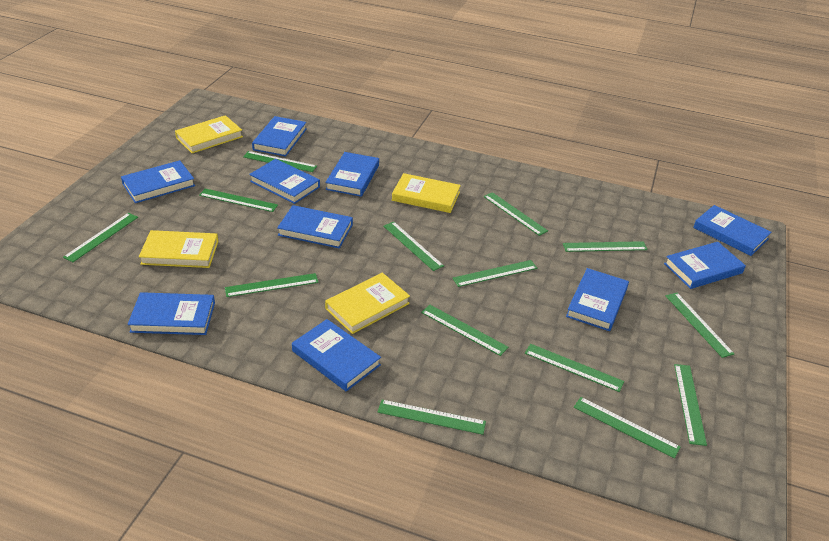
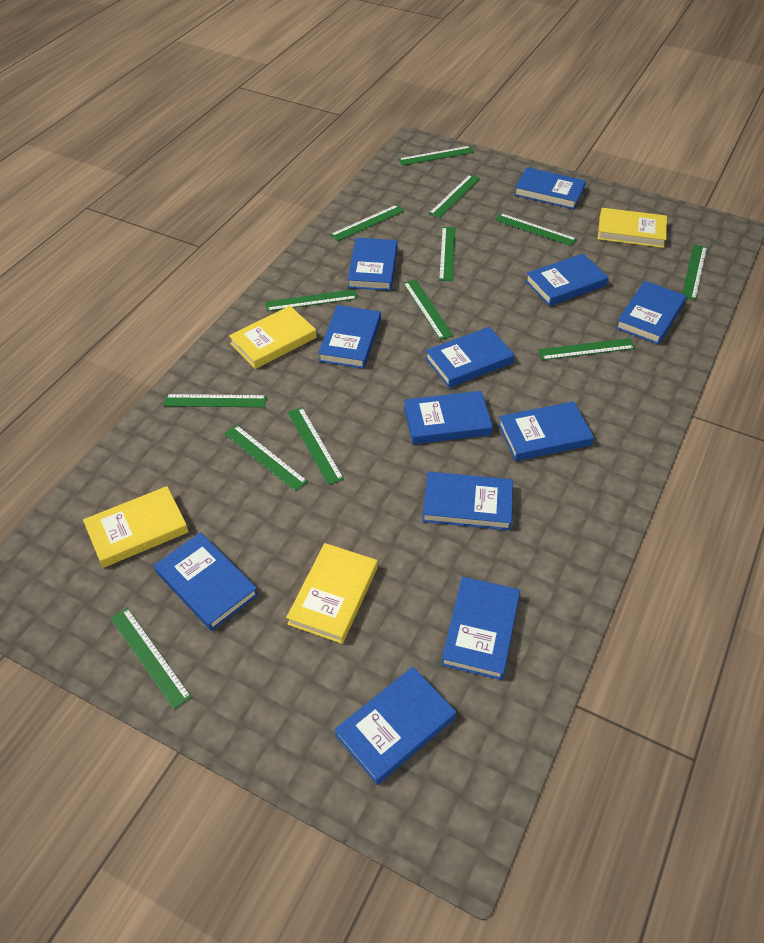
blue book: 10 -> 12
green ruler: 14 -> 13

